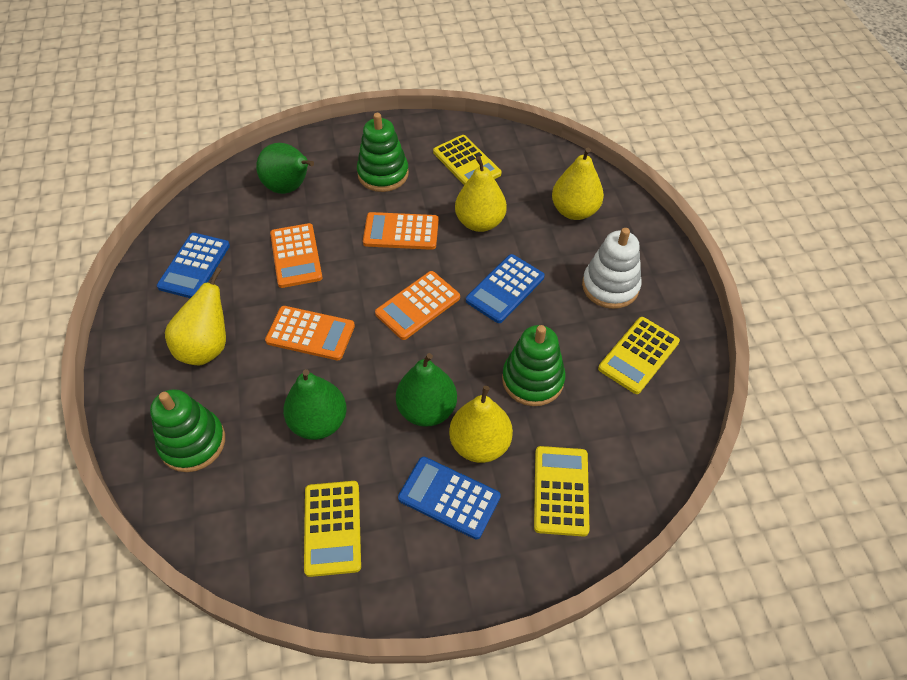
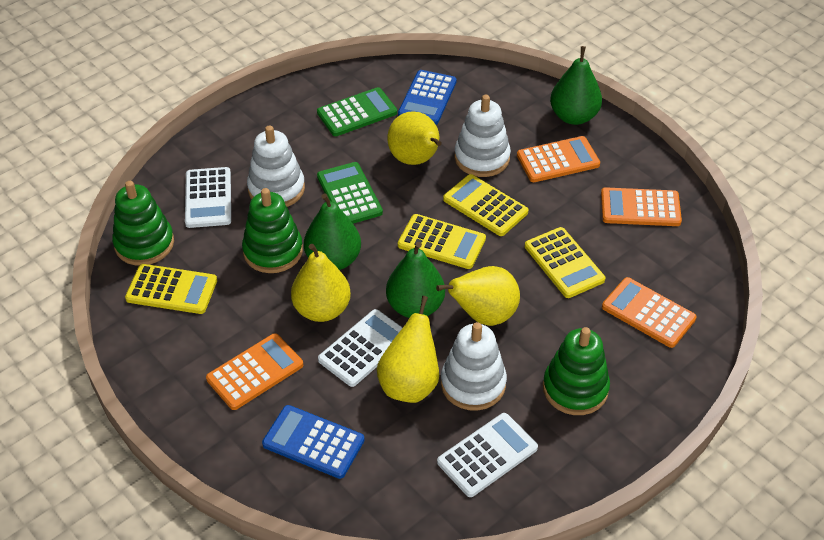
blue calculator: 3 -> 2
green calculator: 0 -> 2
white calculator: 0 -> 3
white stacking toy: 1 -> 3

